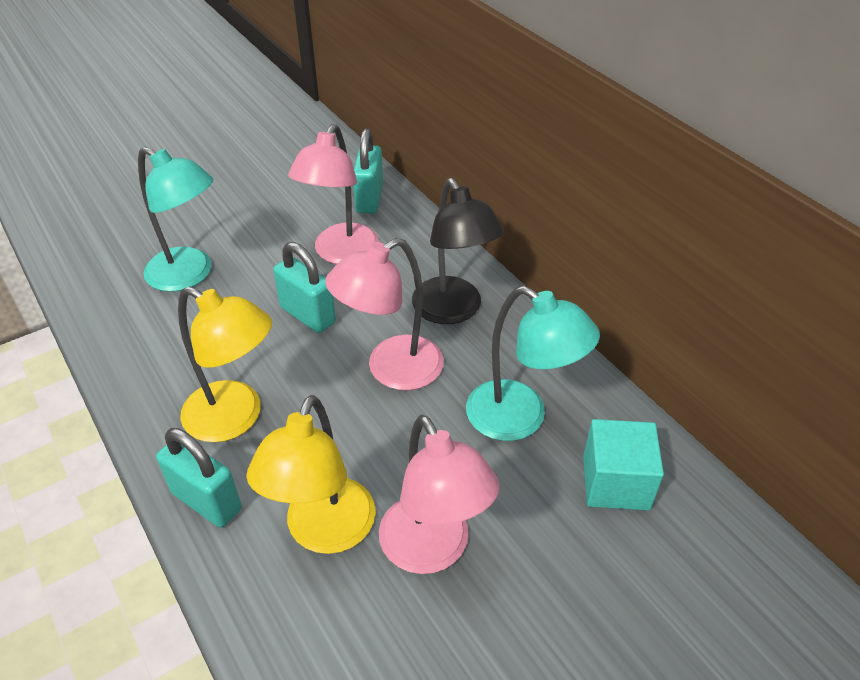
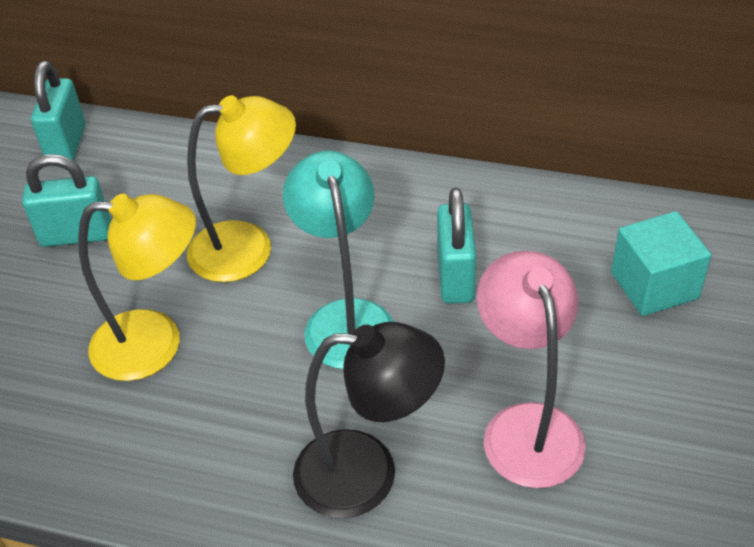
pink lamp: 3 -> 1
turquoise lamp: 2 -> 1

